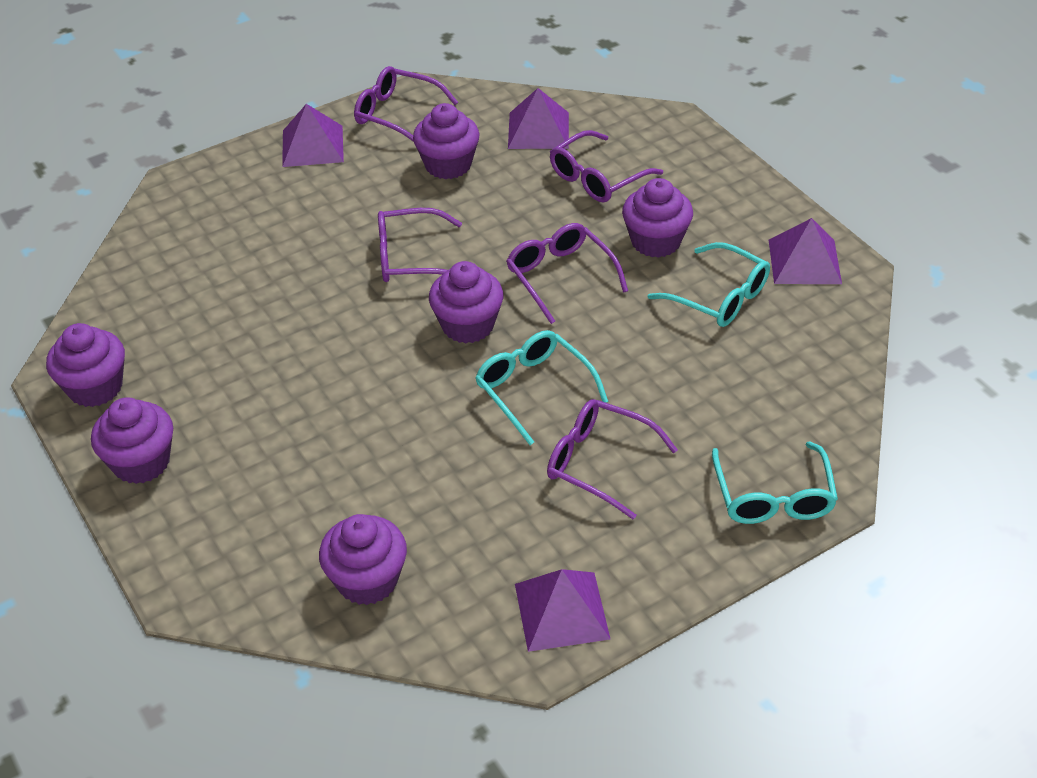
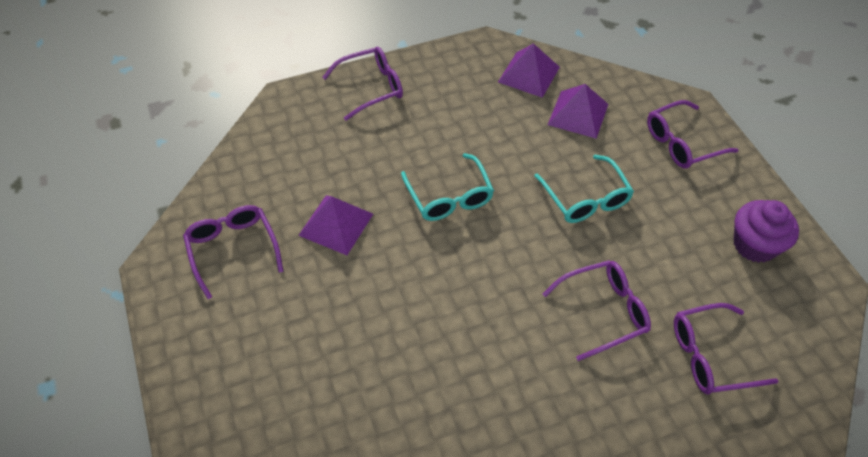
purple cupcake: 6 -> 1
purple pyramid: 4 -> 3
turquoise glasses: 3 -> 2

